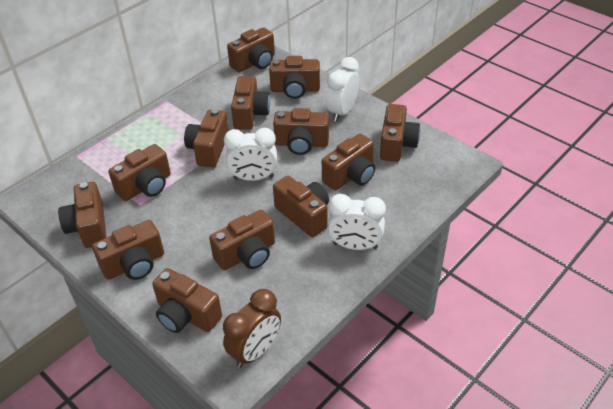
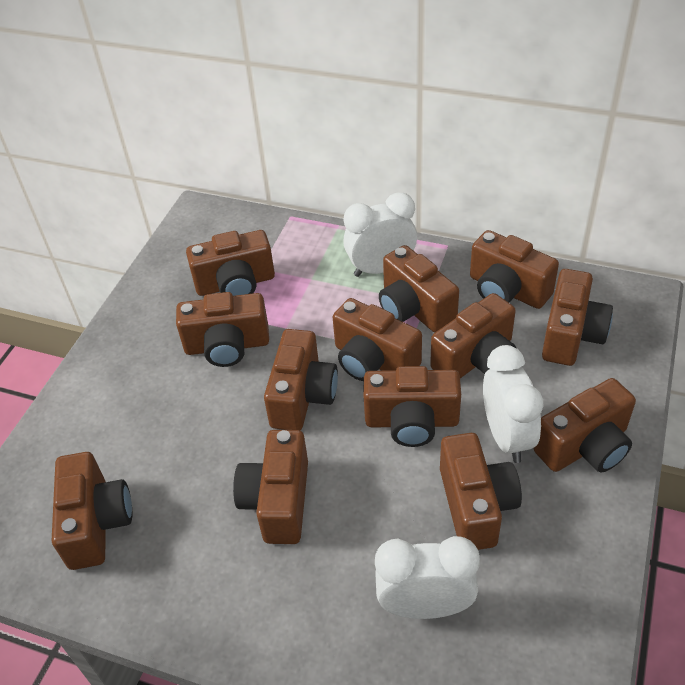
brown clock: 1 -> 0

